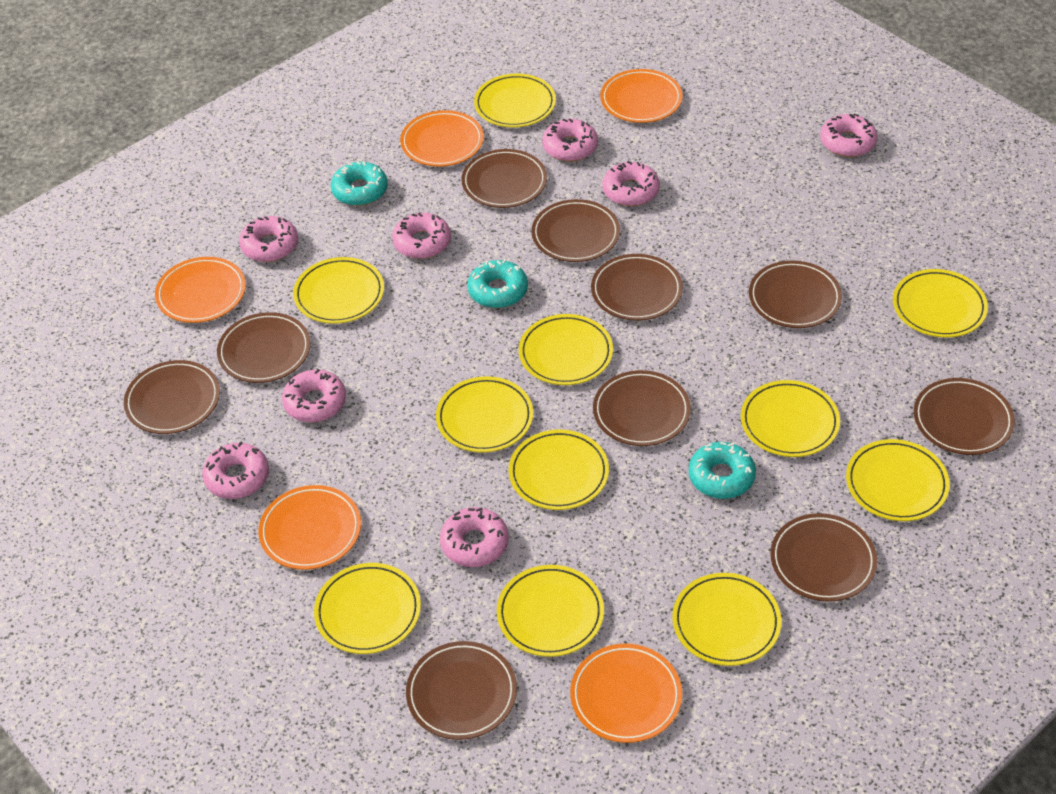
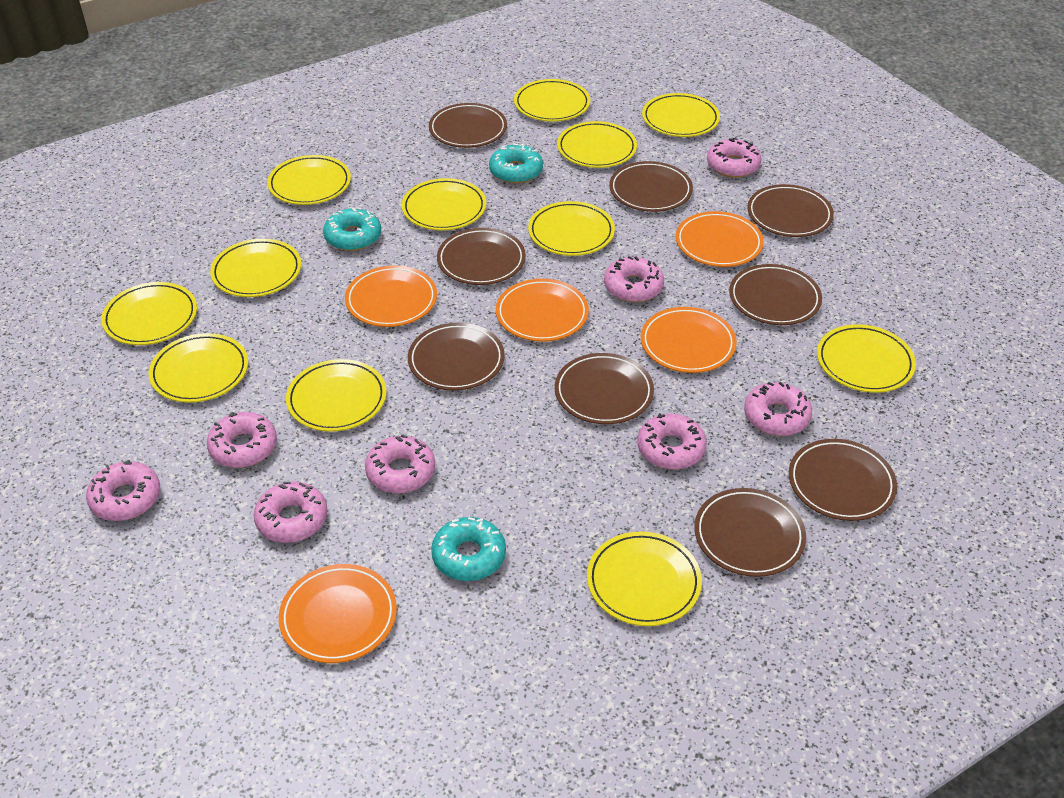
brown plate: 10 -> 9
yellow plate: 11 -> 12

